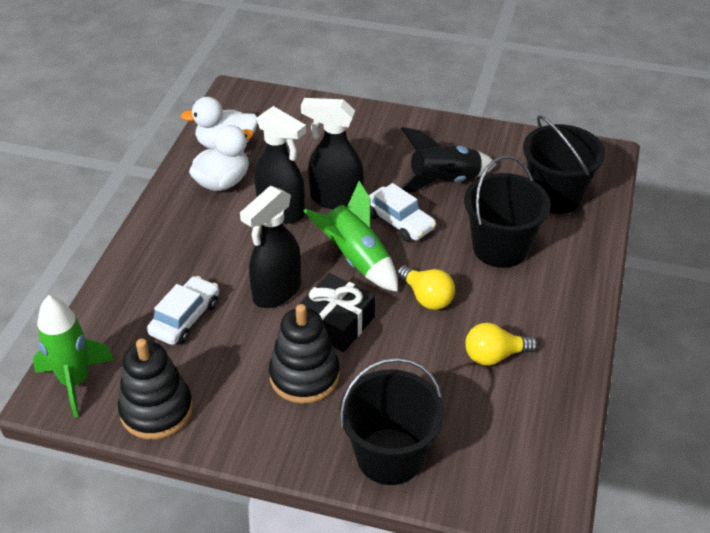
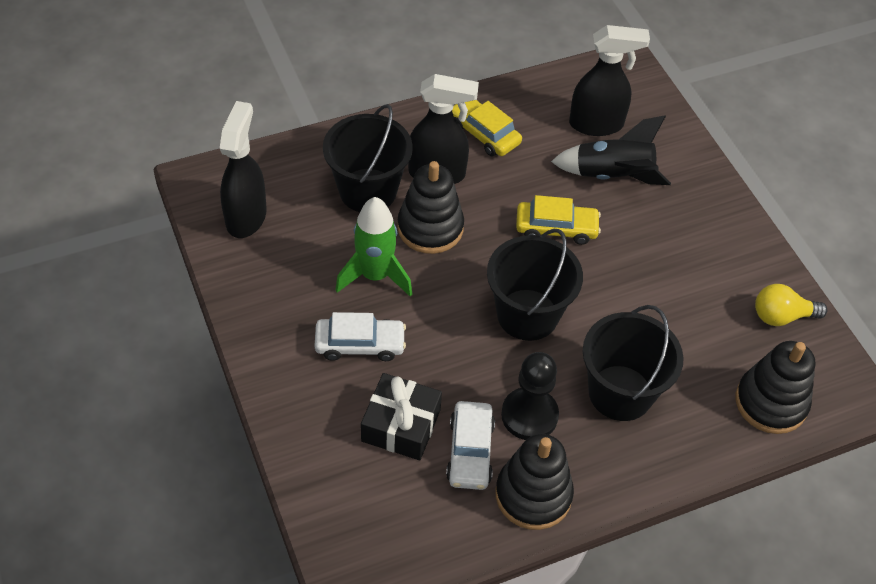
black pawn: 0 -> 1
black stacking toy: 2 -> 3
green rocket: 2 -> 1
white duck: 2 -> 0
yellow car: 0 -> 2
yellow light bulb: 2 -> 1

